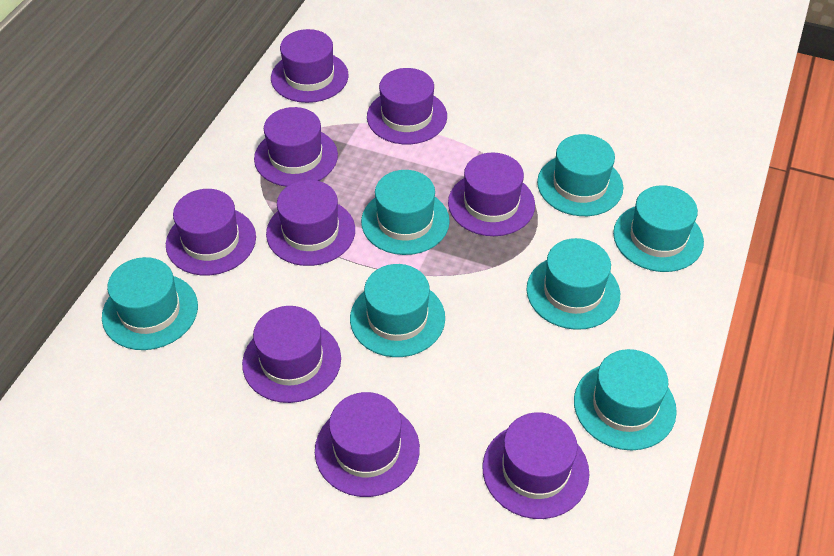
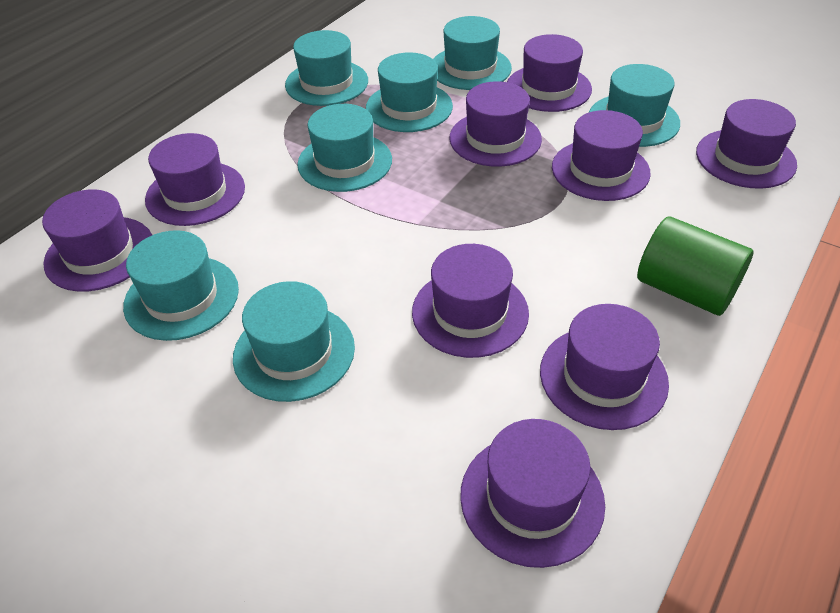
green cylinder: 0 -> 1

